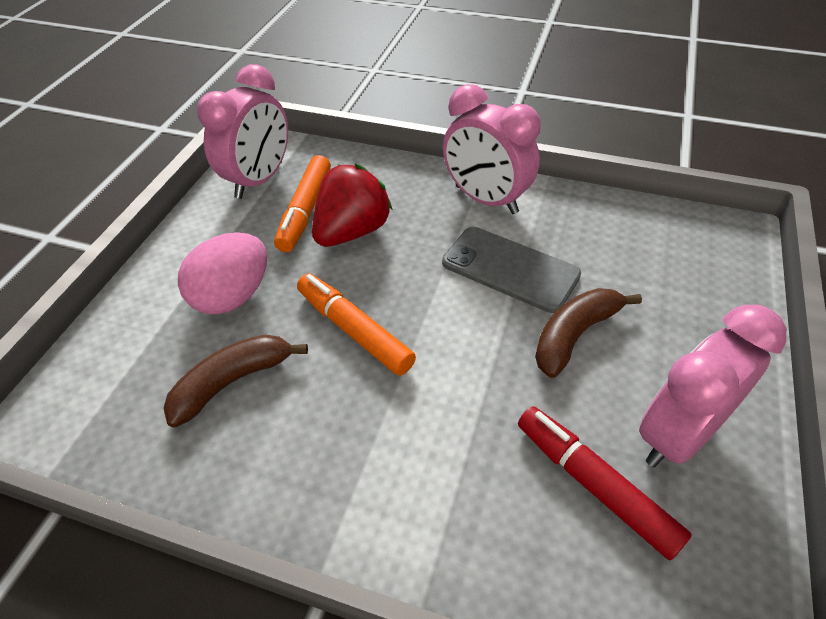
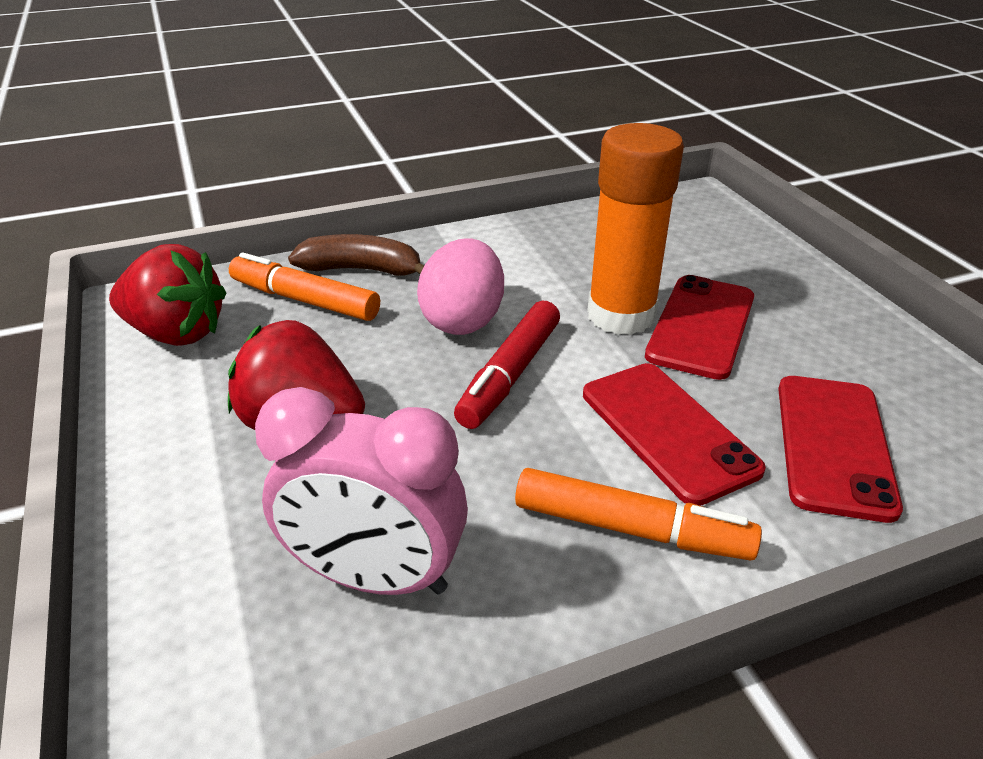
brown banana: 2 -> 1
grey phone: 1 -> 0
orange glue stick: 0 -> 1
pink clock: 3 -> 1
red phone: 0 -> 3
red strawberry: 1 -> 2

